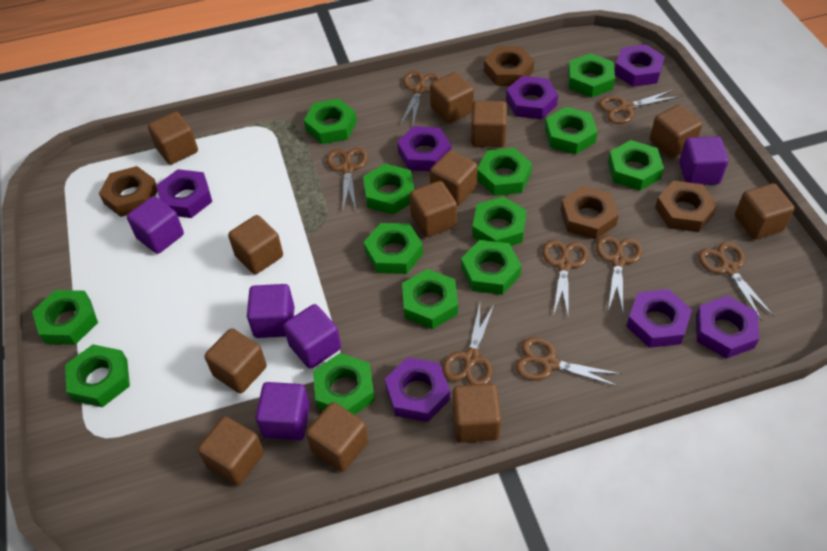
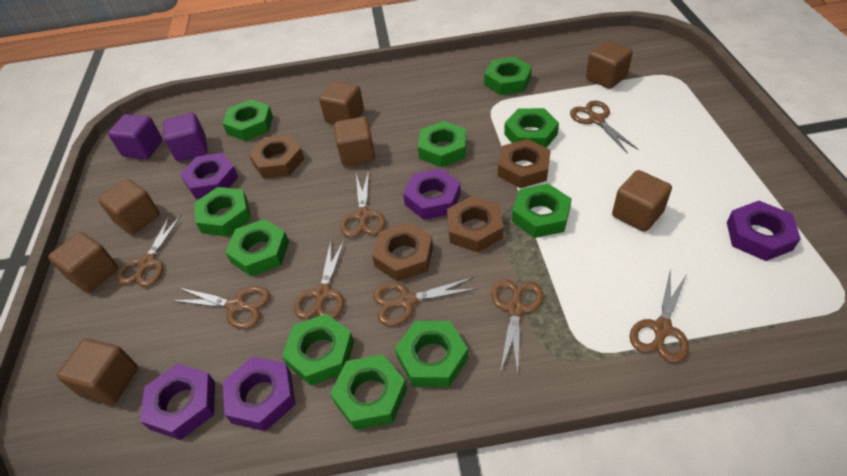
brown cube: 12 -> 7
green nut: 13 -> 10
purple cube: 5 -> 2
purple nut: 7 -> 5

